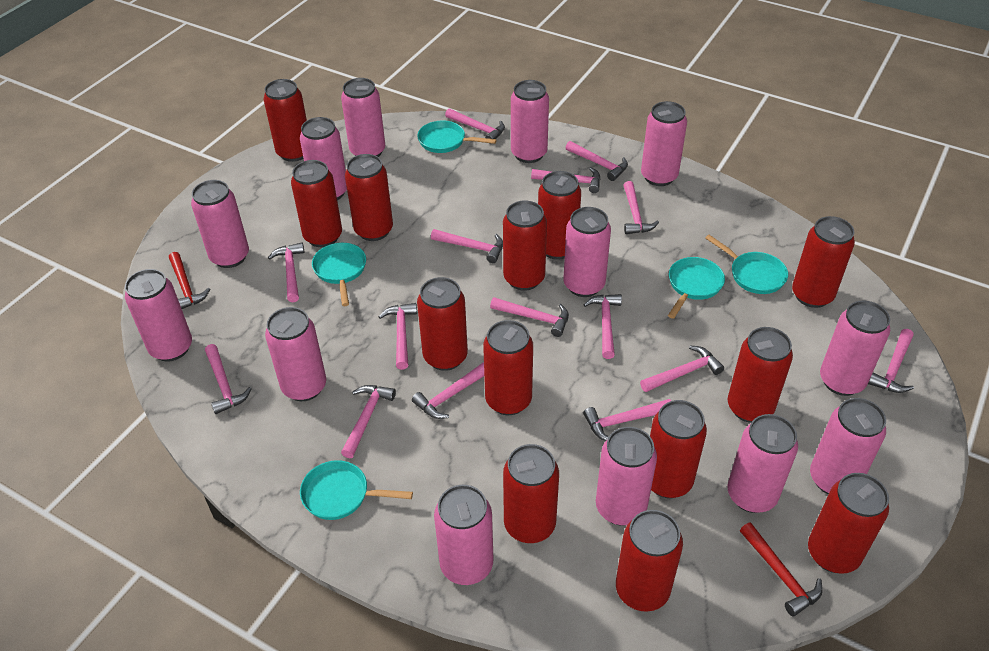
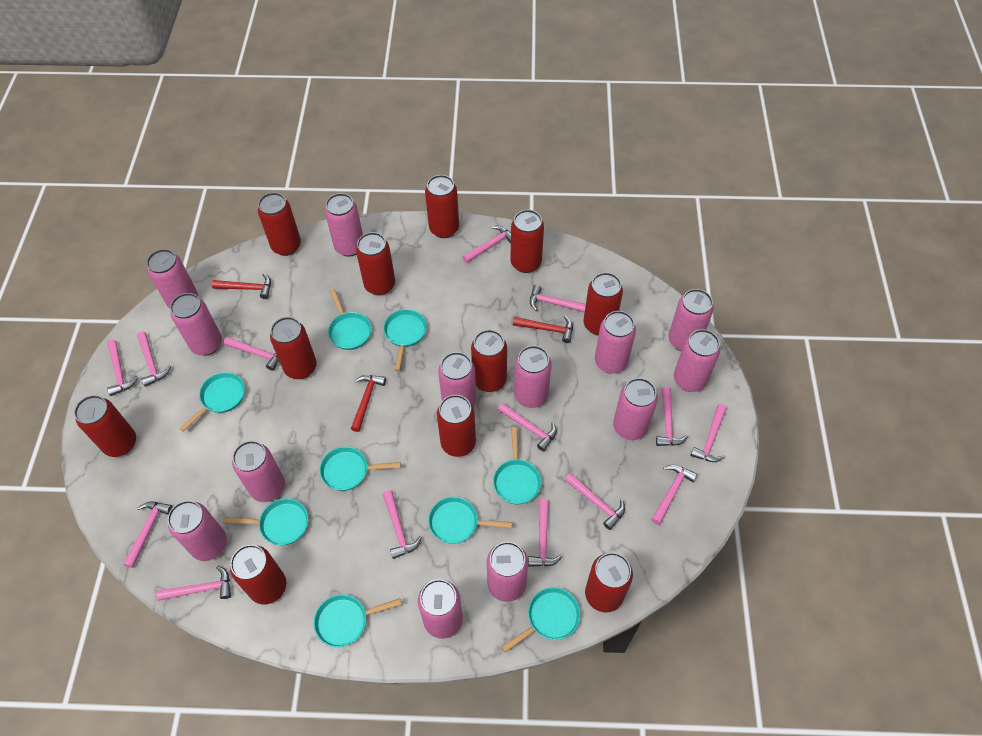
pink hammer: 15 -> 14
red can: 13 -> 11
red hammer: 2 -> 3
turquoise pan: 5 -> 9

